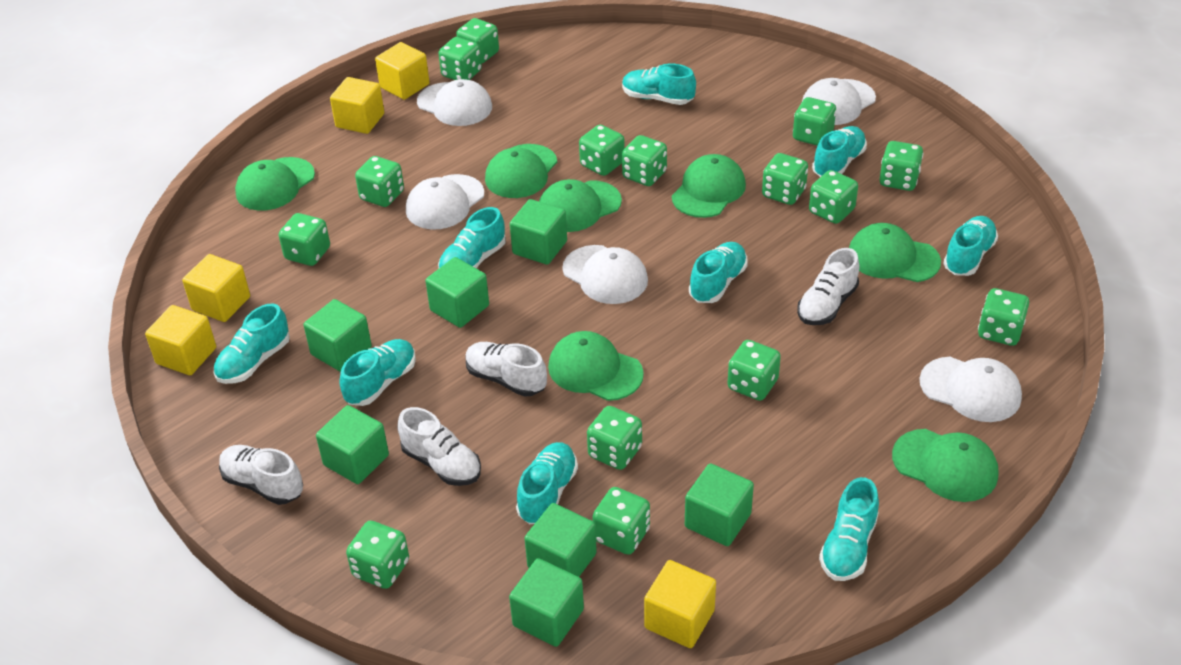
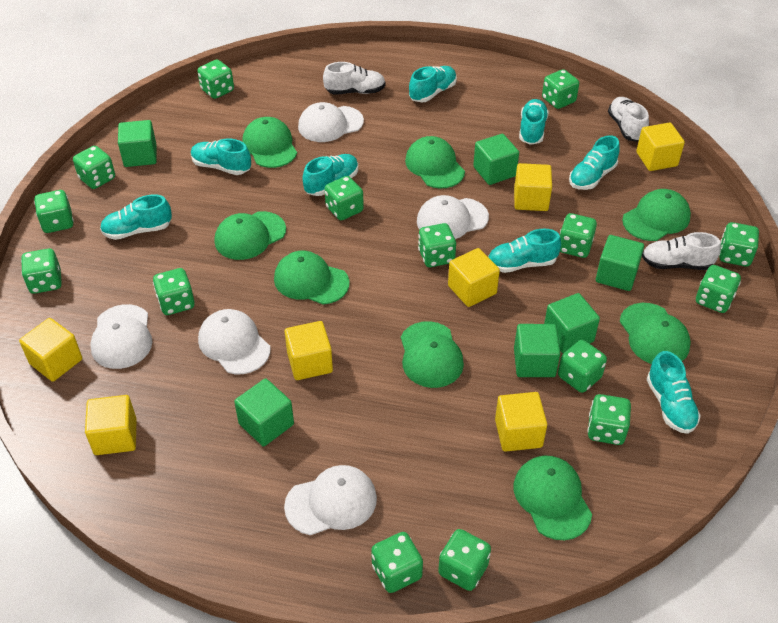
green cap: 7 -> 8
green cube: 7 -> 6
turquoise shoe: 9 -> 8
white shoe: 4 -> 3
yellow cube: 5 -> 7

